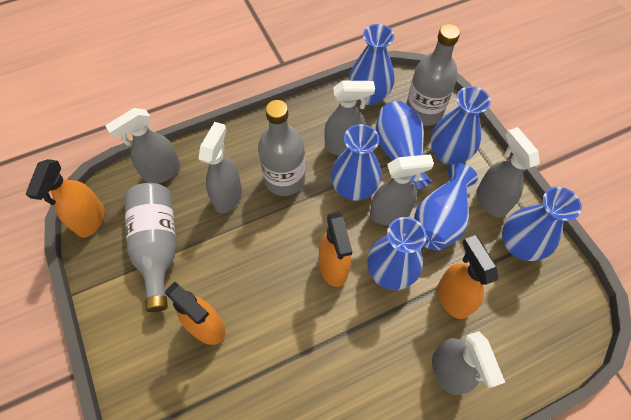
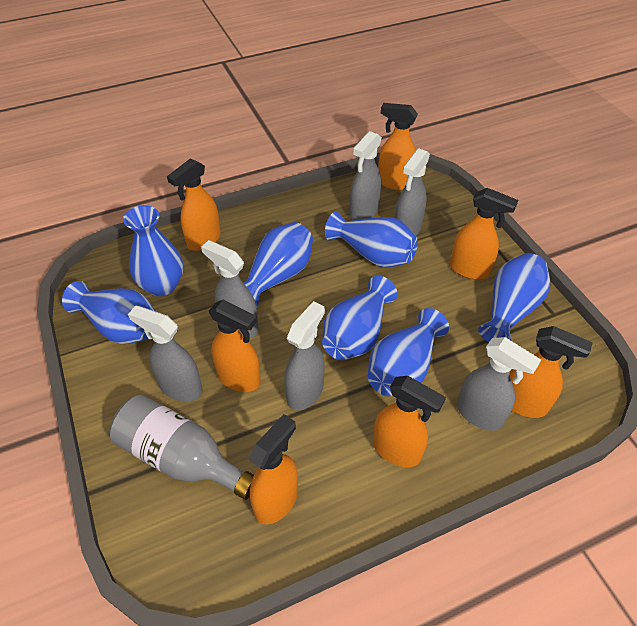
grey bottle: 3 -> 1
orange spray bottle: 4 -> 7

